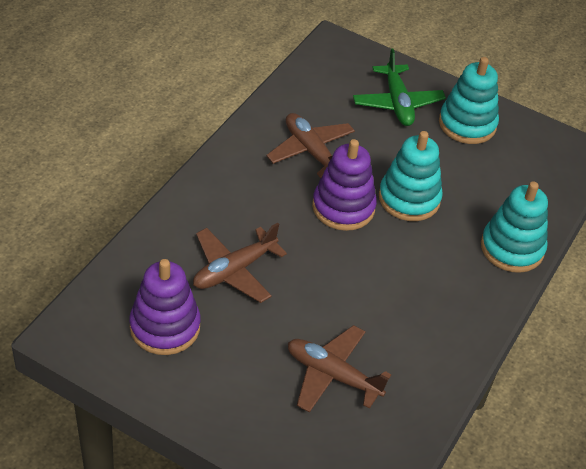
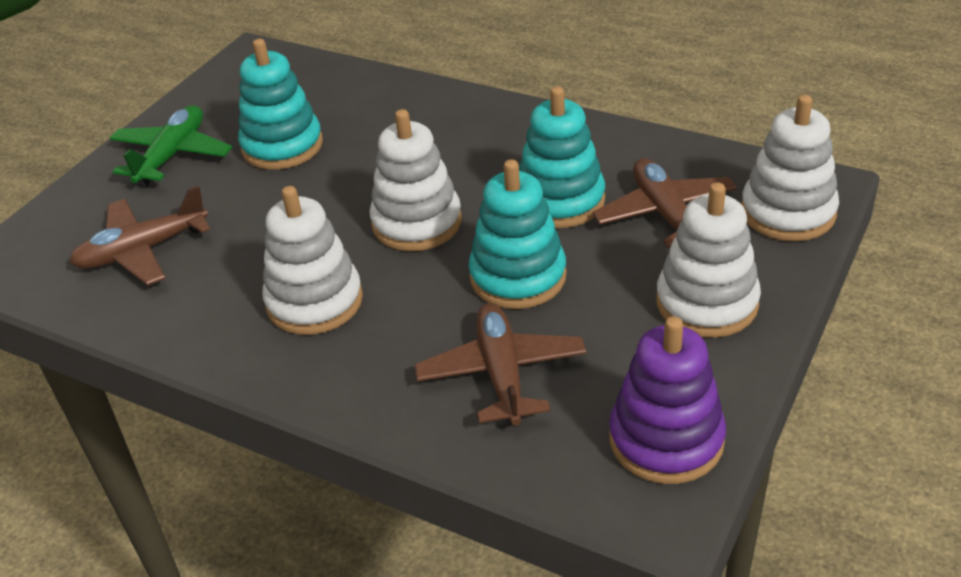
purple stacking toy: 2 -> 1
white stacking toy: 0 -> 4

